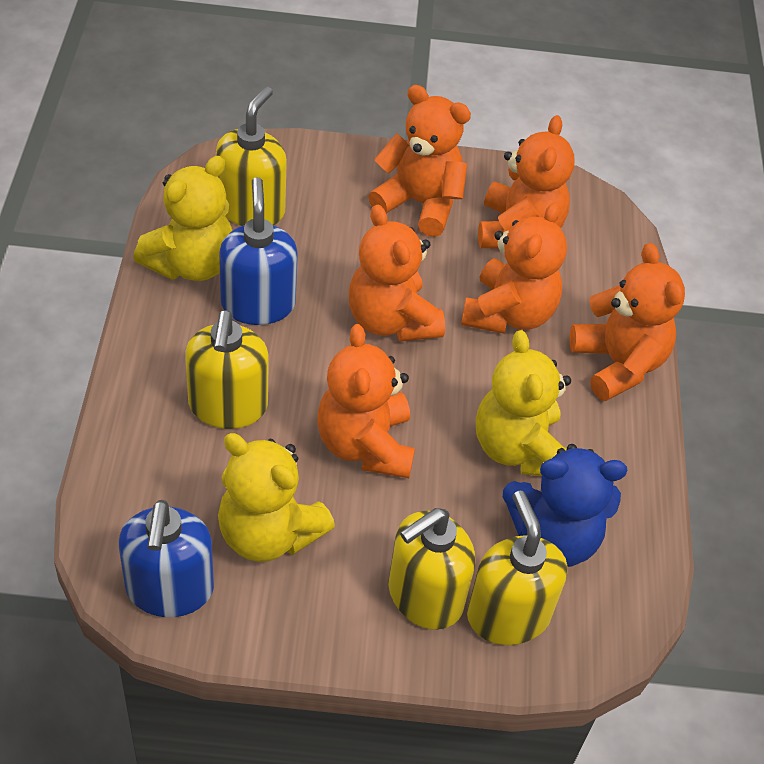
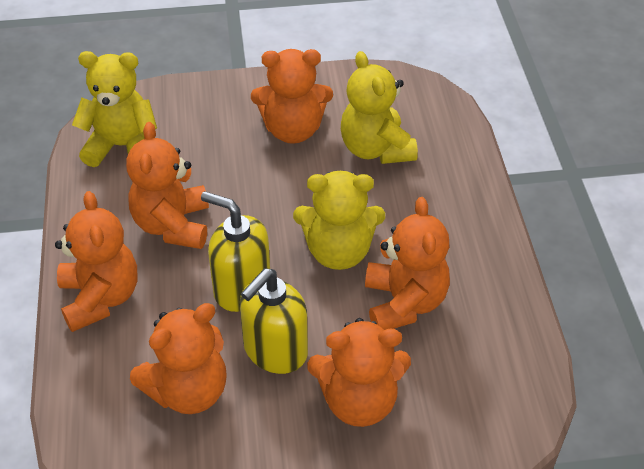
blue soap dispenser: 2 -> 0
blue teddy bear: 1 -> 0
yellow soap dispenser: 4 -> 2

